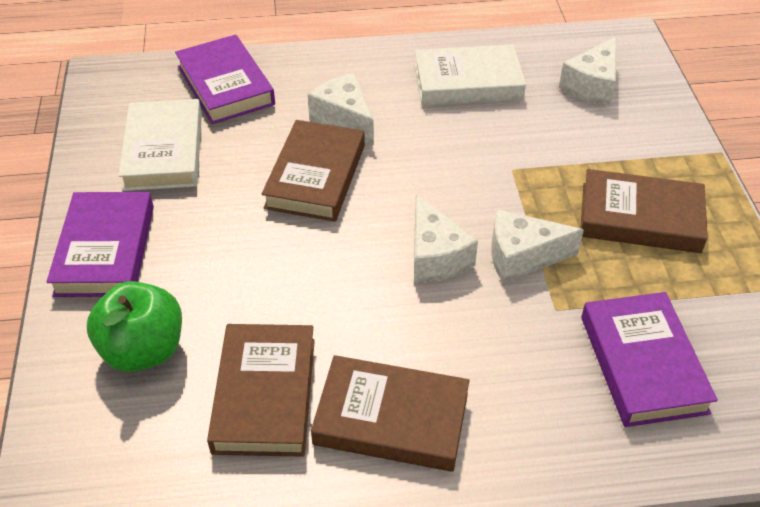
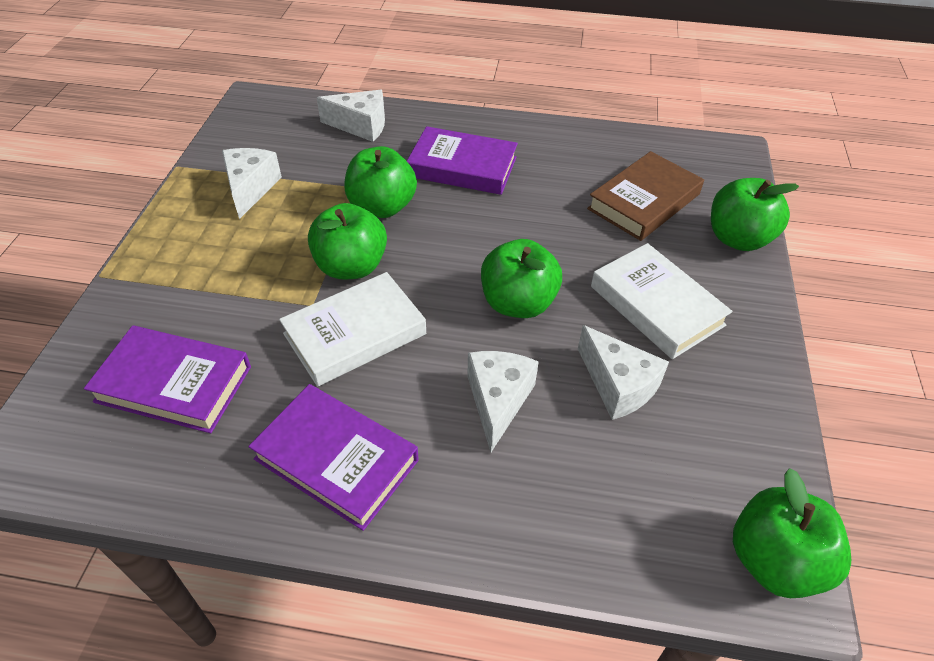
brown book: 4 -> 1
green apple: 1 -> 5

